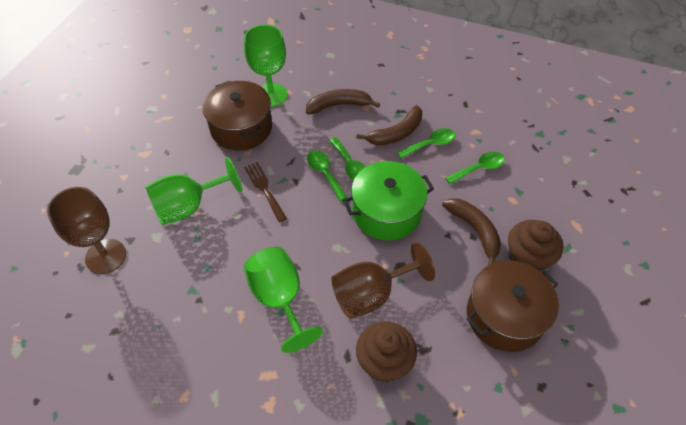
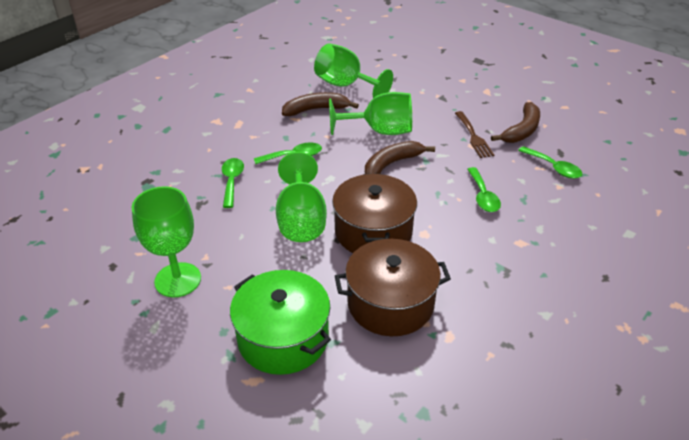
brown cupcake: 2 -> 0
brown goblet: 2 -> 0
green goblet: 3 -> 4

